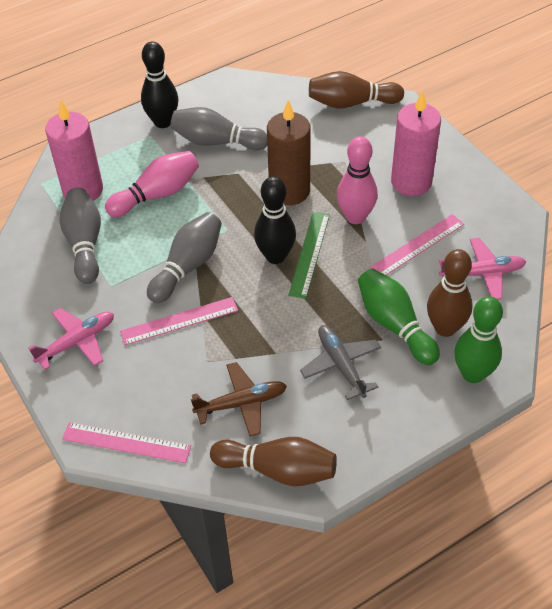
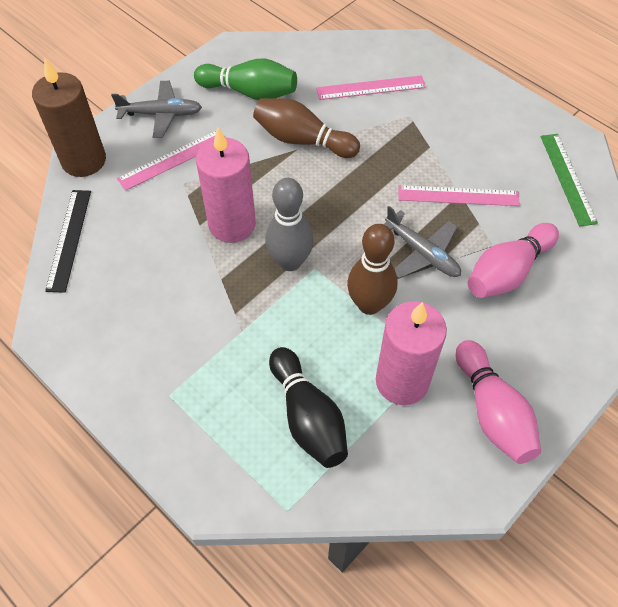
black bowling pin: 2 -> 1
black ruler: 0 -> 1
brown bowling pin: 3 -> 2
brown plane: 1 -> 0
green bowling pin: 2 -> 1
grey bowling pin: 3 -> 1
grey plane: 1 -> 2
pink plane: 2 -> 0

